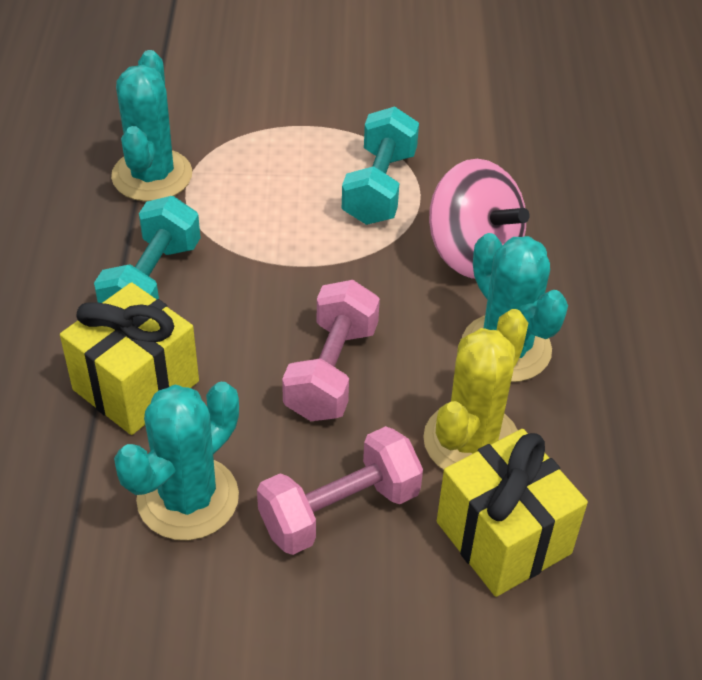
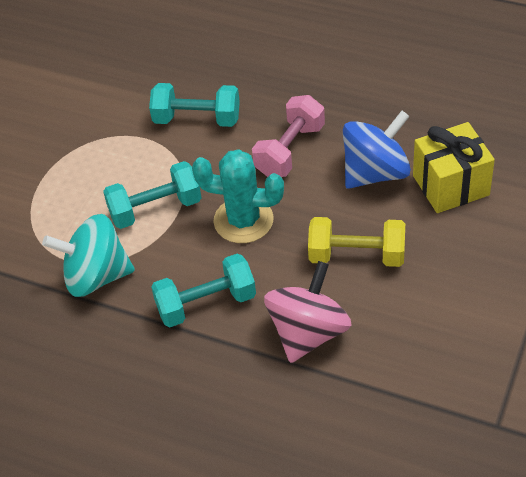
blue spinning top: 0 -> 1
pink dumbbell: 2 -> 1
turquoise cactus: 3 -> 1
turquoise dumbbell: 2 -> 3
turquoise spinning top: 0 -> 1
yellow cactus: 1 -> 0
yellow dumbbell: 0 -> 1
yellow gift: 2 -> 1

